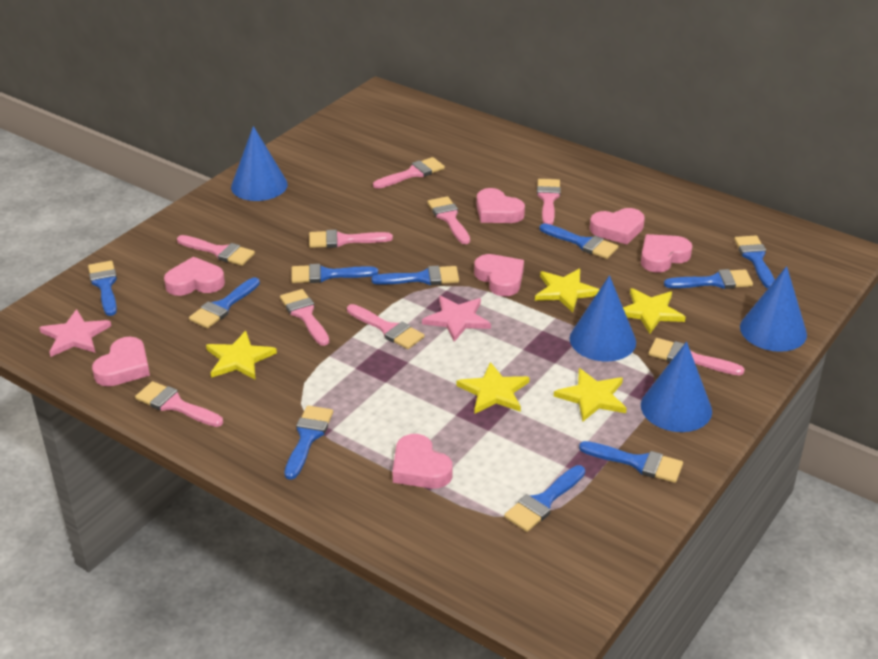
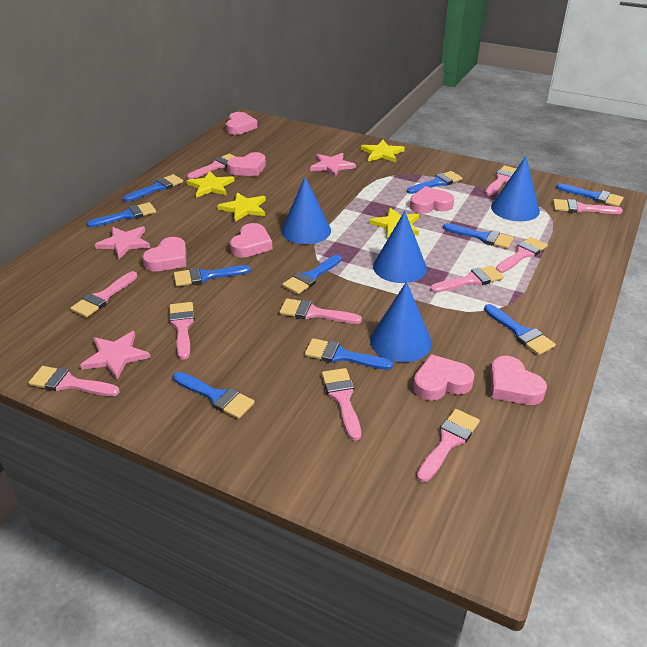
pink brush: 9 -> 11
pink star: 2 -> 3
yellow star: 5 -> 4

